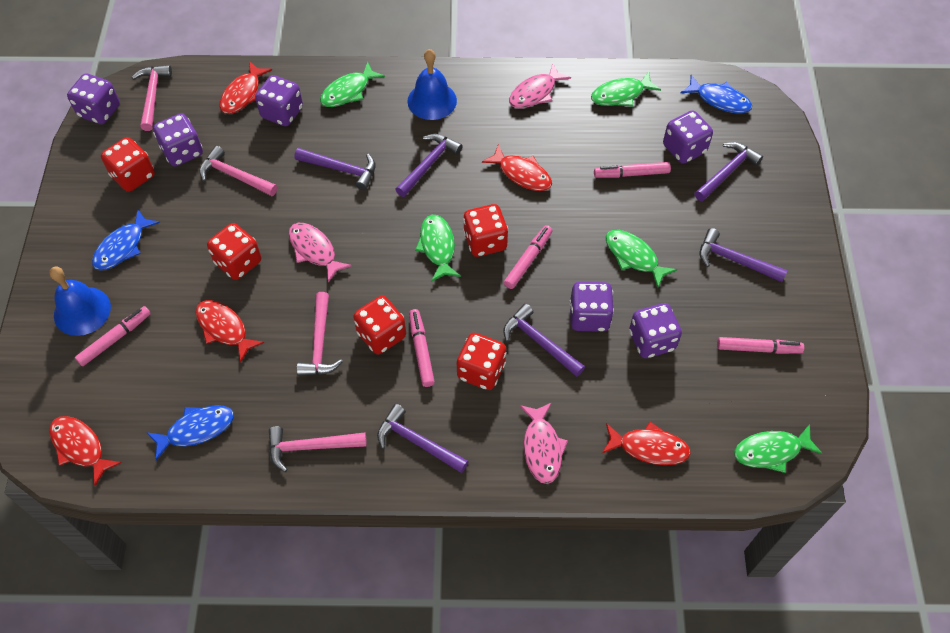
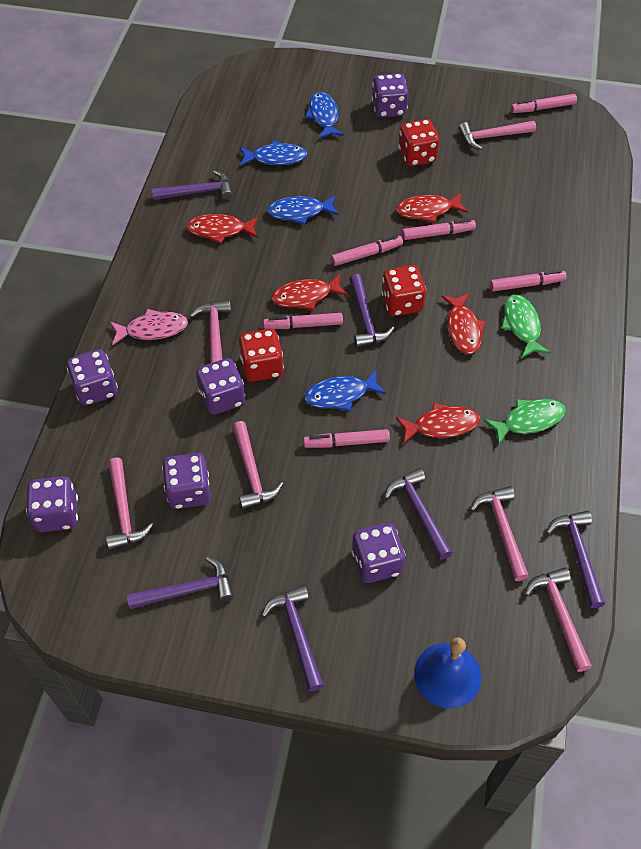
blue bell: 2 -> 1
blue fish: 3 -> 4
green fish: 5 -> 2
pink fish: 3 -> 1
pink hammer: 4 -> 6
pink marker: 5 -> 6
red dice: 5 -> 3

